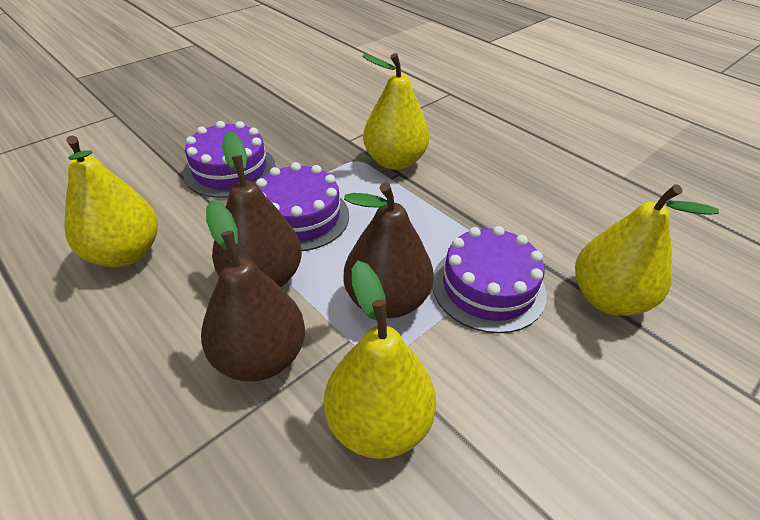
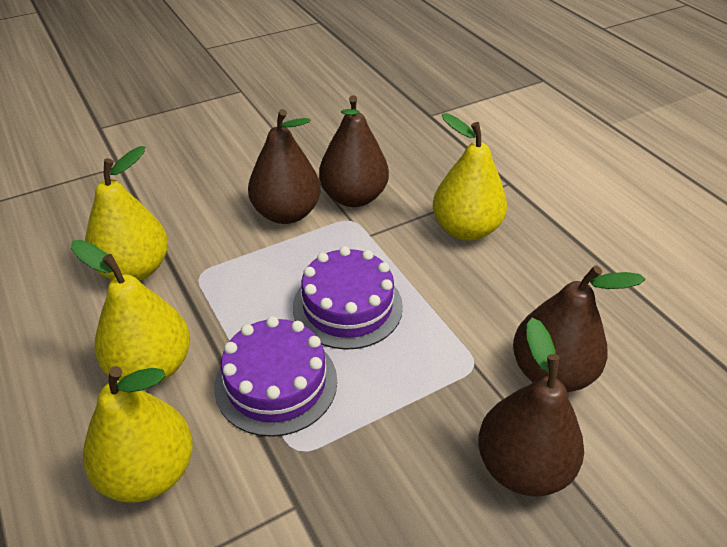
brown pear: 3 -> 4
purple cake: 3 -> 2

